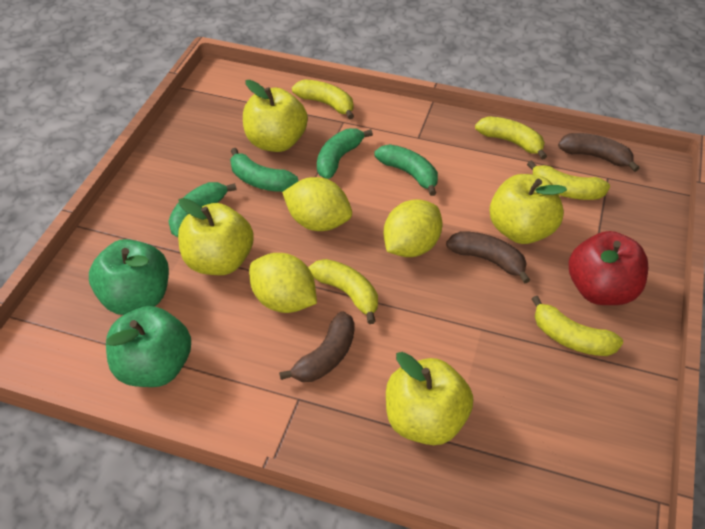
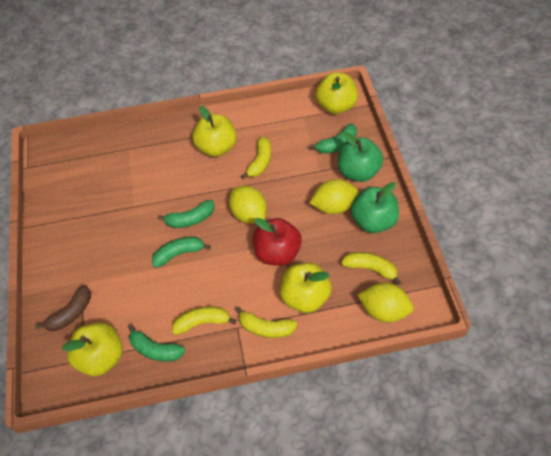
brown banana: 3 -> 1
yellow banana: 5 -> 4

